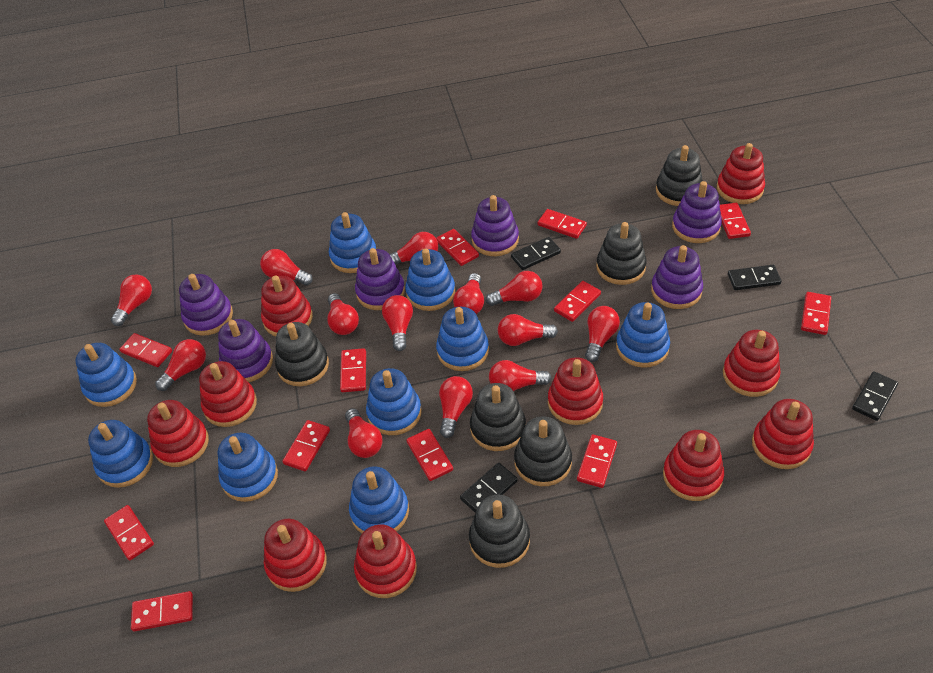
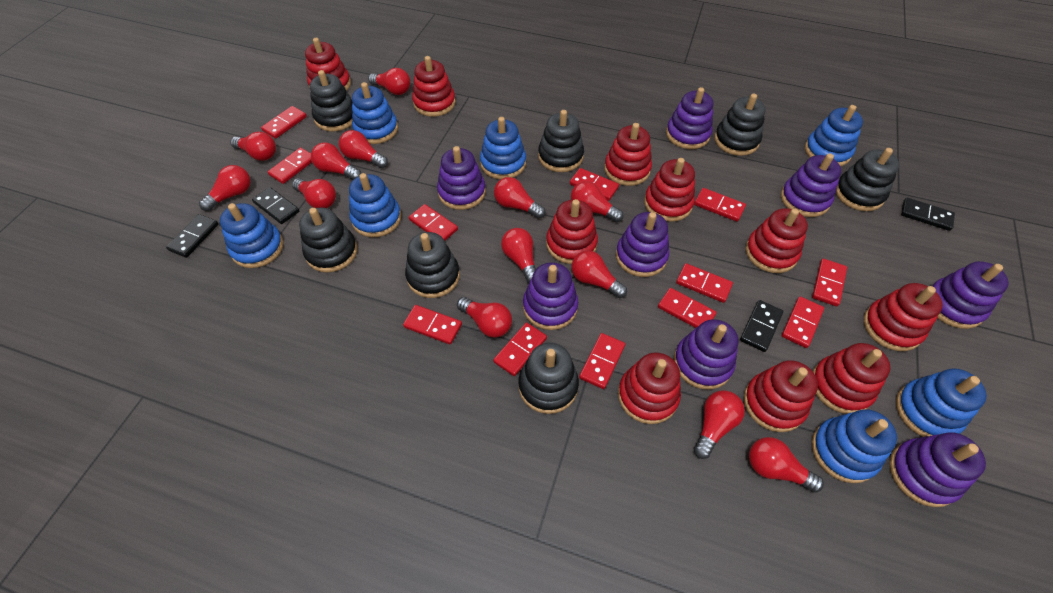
black stacking toy: 6 -> 7
blue stacking toy: 9 -> 7
purple stacking toy: 6 -> 8

